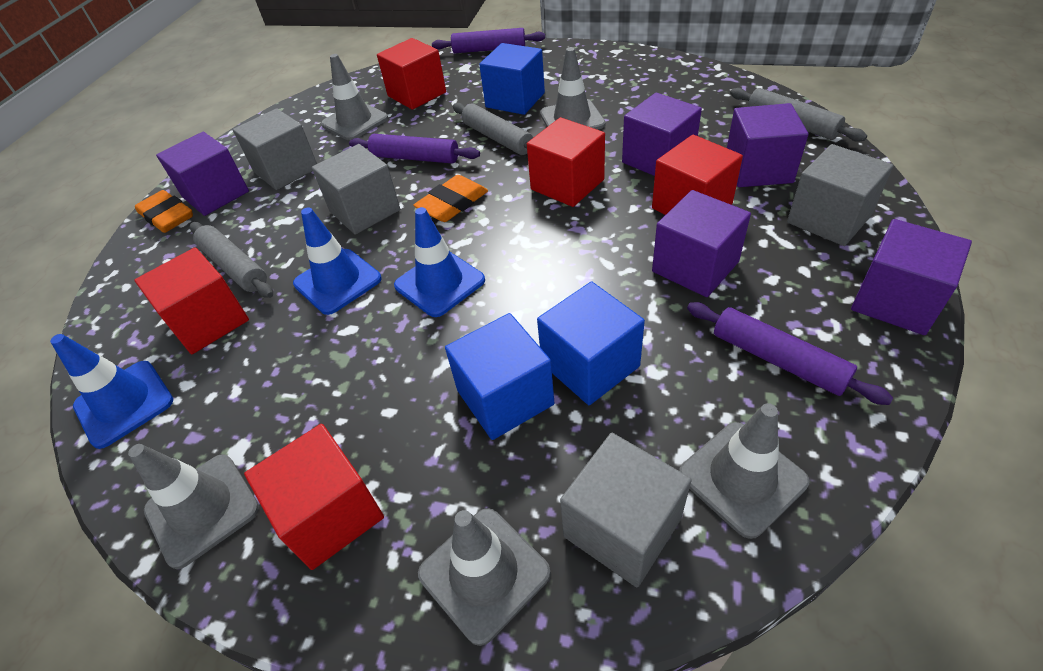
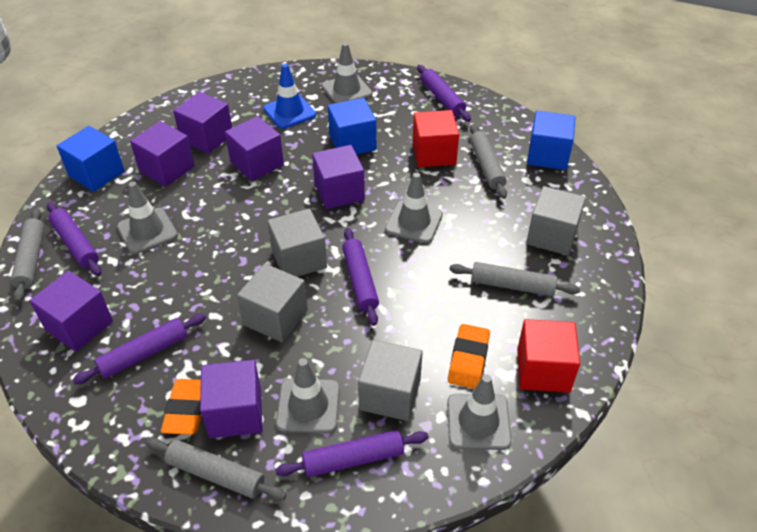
blue traffic cone: 3 -> 1
grey rolling pin: 3 -> 4
purple cube: 5 -> 6
purple rolling pin: 3 -> 5
red cube: 5 -> 2

